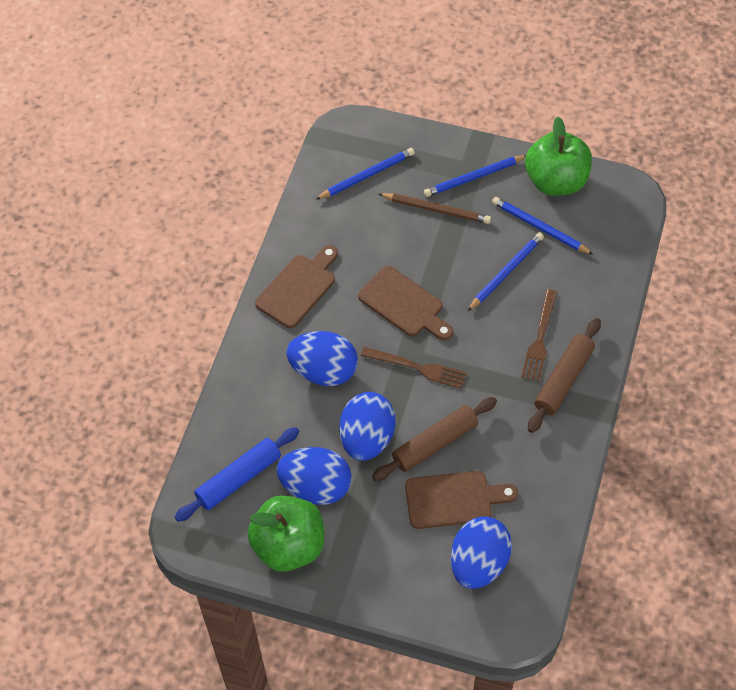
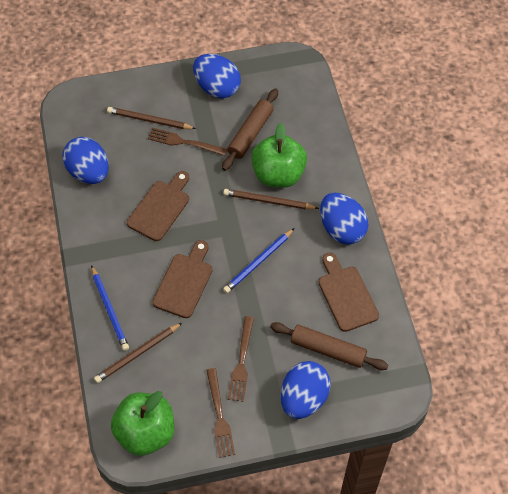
blue pencil: 4 -> 2
blue rolling pin: 1 -> 0
brown fork: 2 -> 3
brown pencil: 1 -> 3

